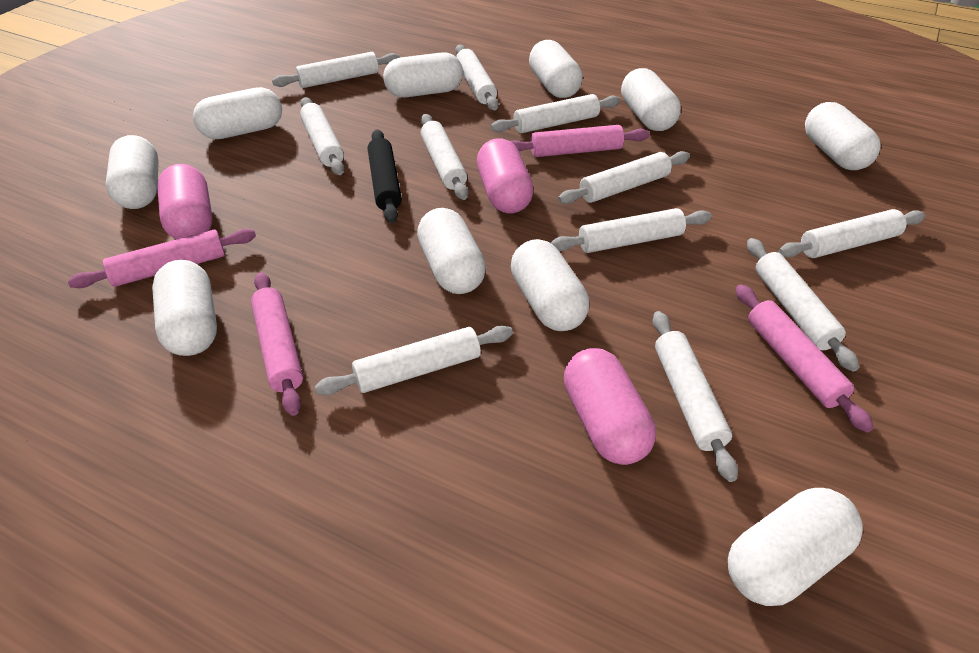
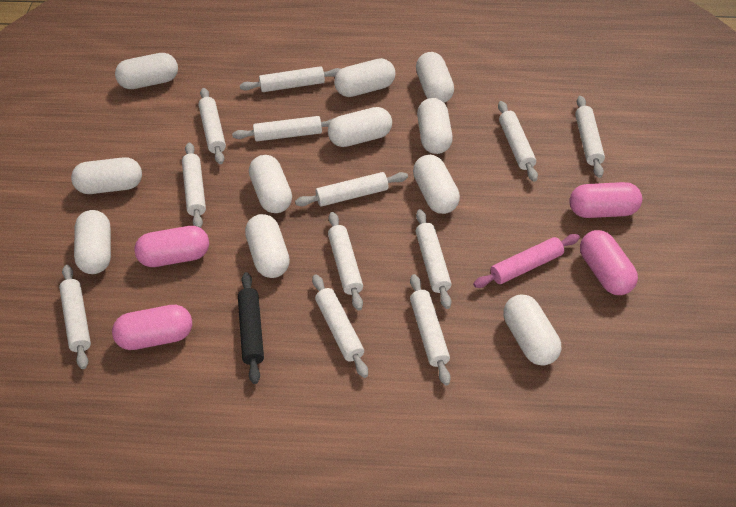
pink capsule: 3 -> 4
pink rolling pin: 4 -> 1
white capsule: 10 -> 11
white rolling pin: 11 -> 12

